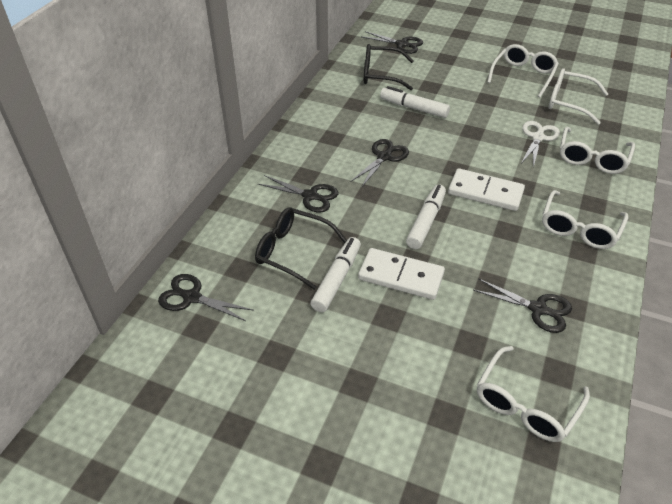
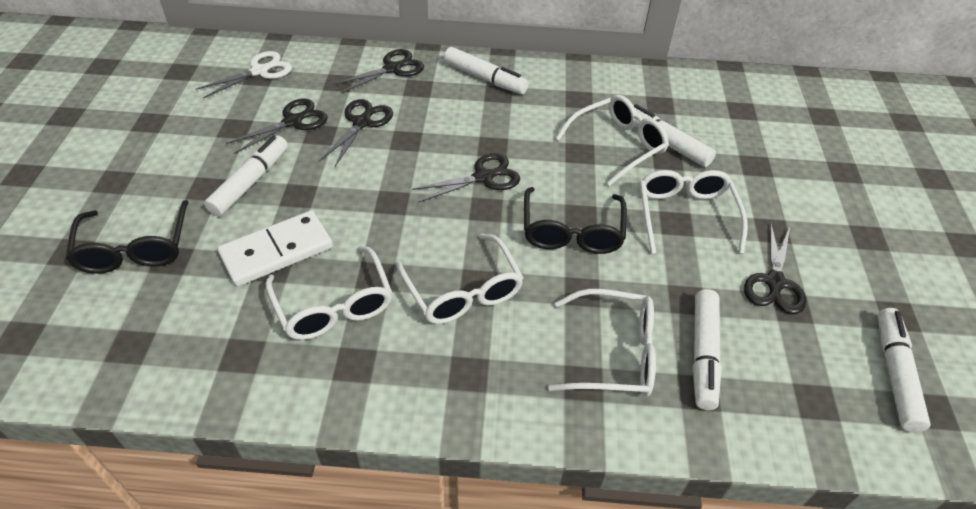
white domino: 2 -> 1
white marker: 3 -> 5

